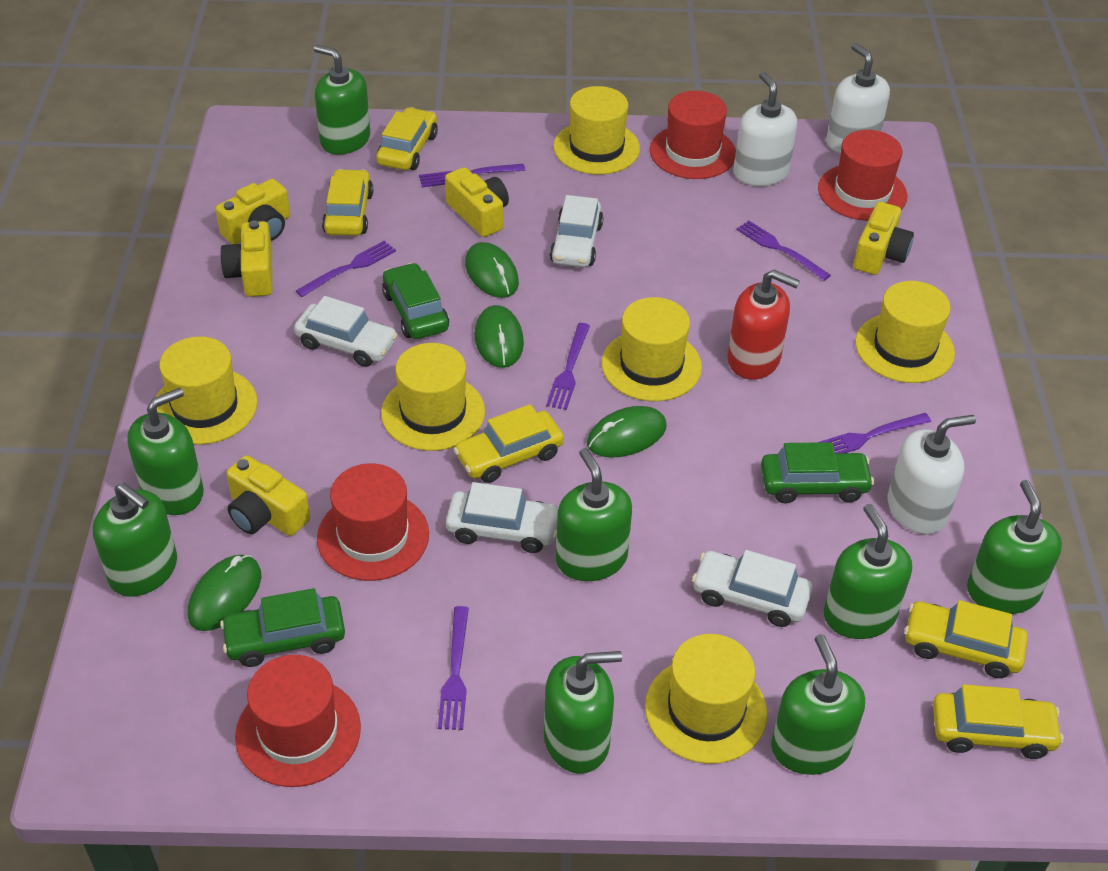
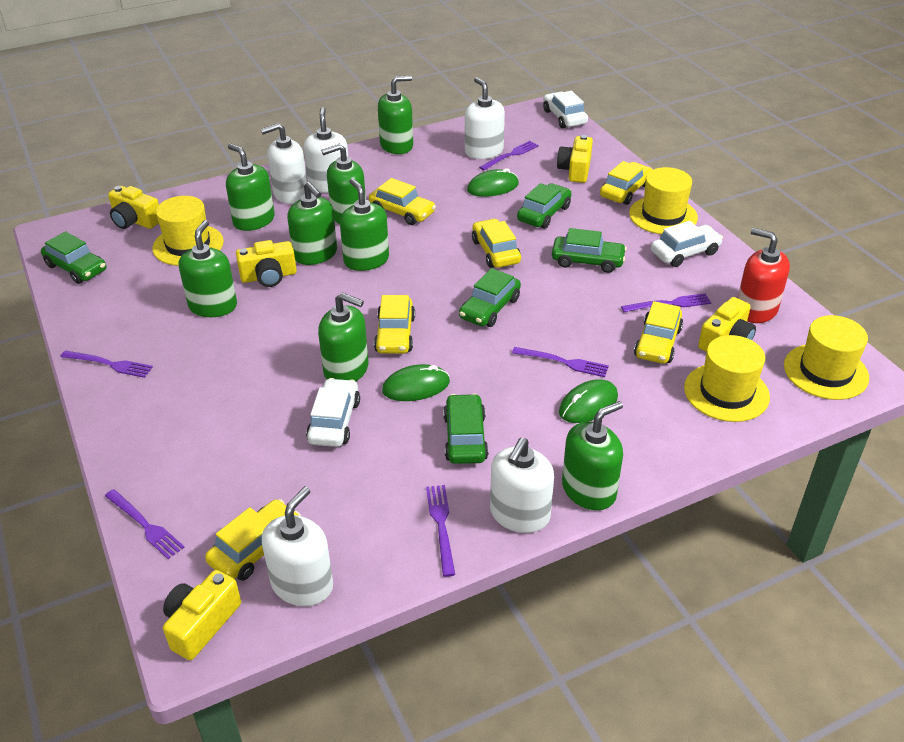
green car: 3 -> 5
green mouse: 4 -> 3
red hat: 4 -> 0
white car: 4 -> 3
white soap dispenser: 3 -> 5
yellow car: 5 -> 6
yellow hat: 6 -> 4

